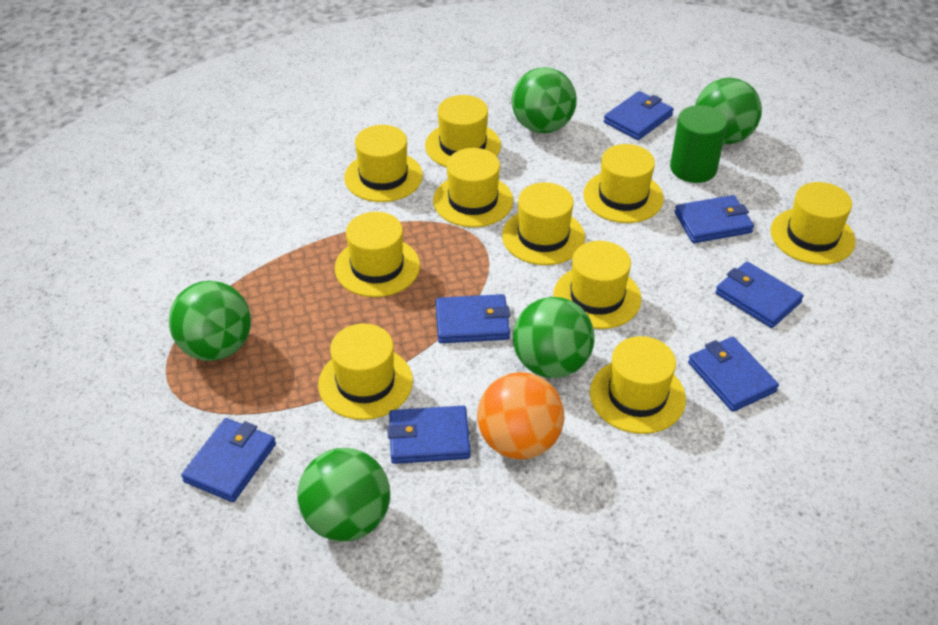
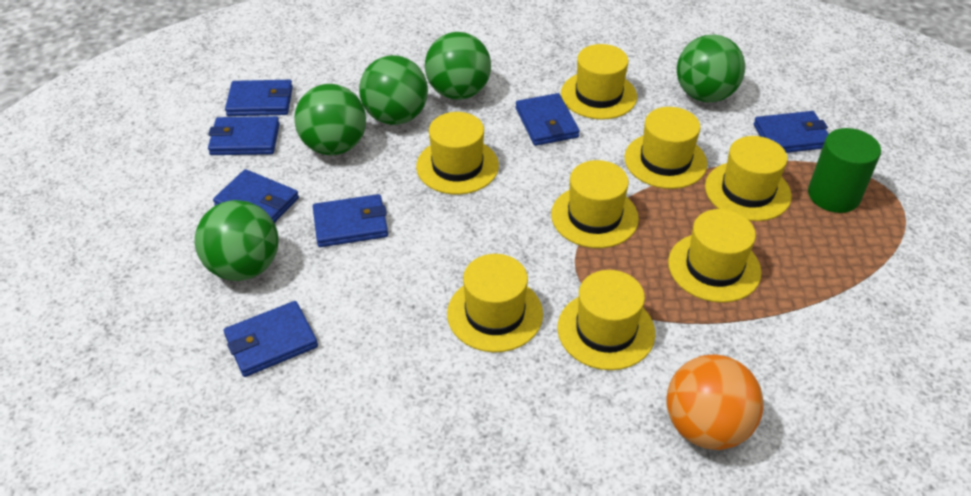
yellow hat: 10 -> 8

